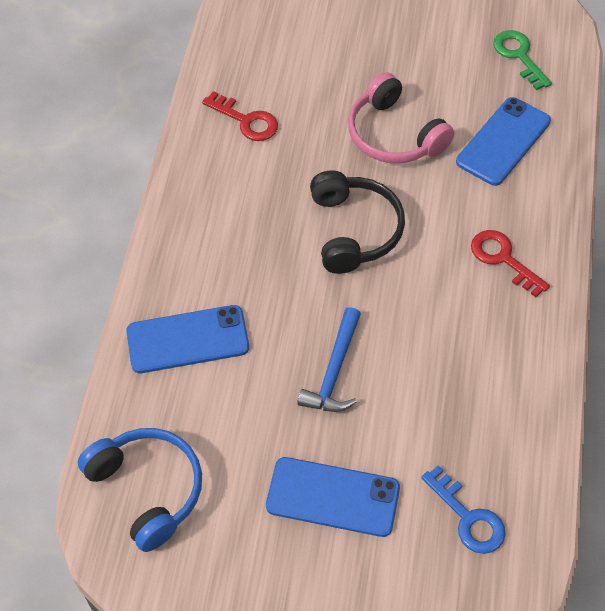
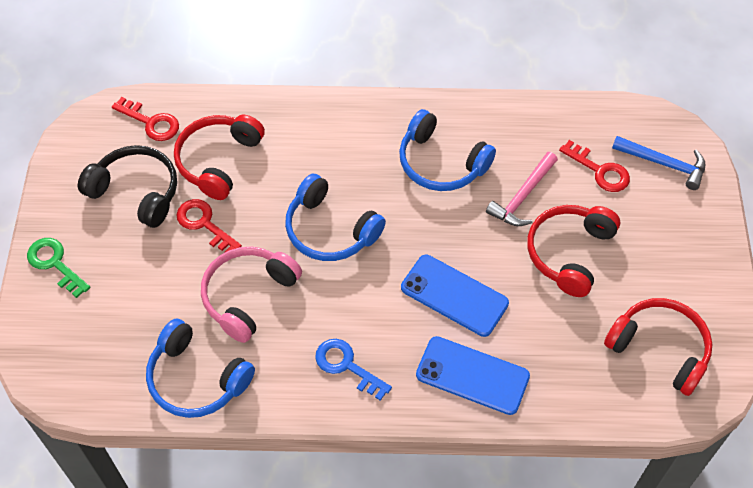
blue headphones: 1 -> 3
blue phone: 3 -> 2
pink hammer: 0 -> 1
red headphones: 0 -> 3
red key: 2 -> 3

